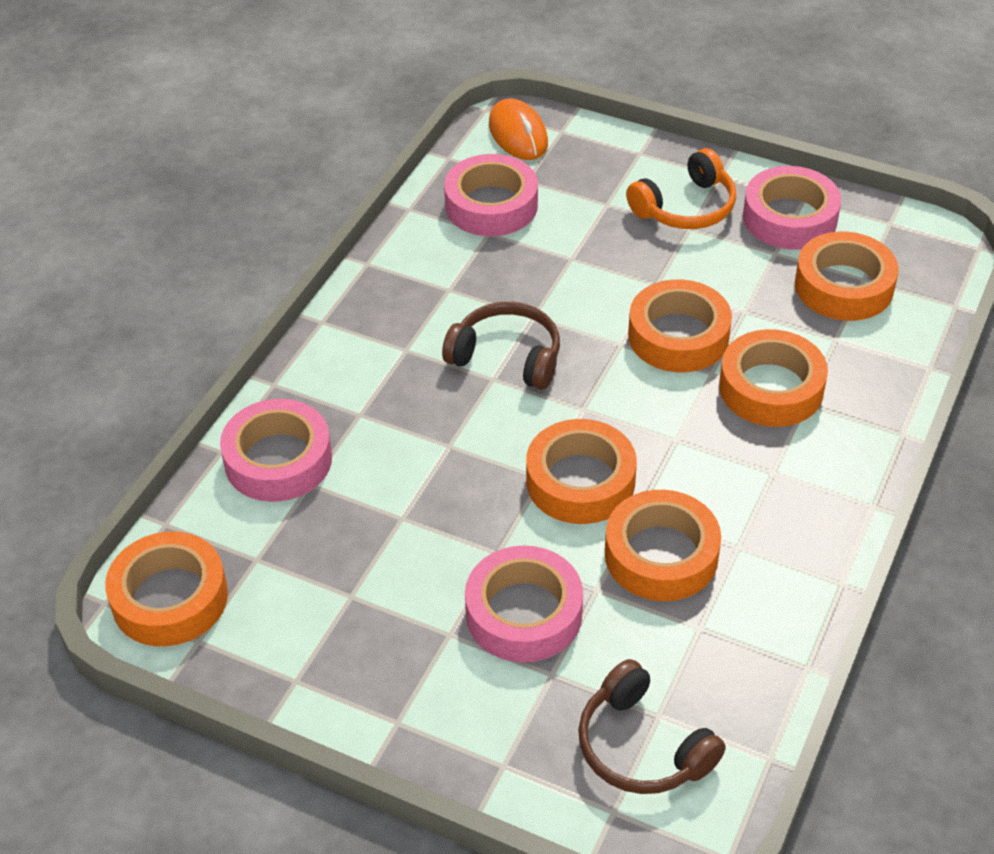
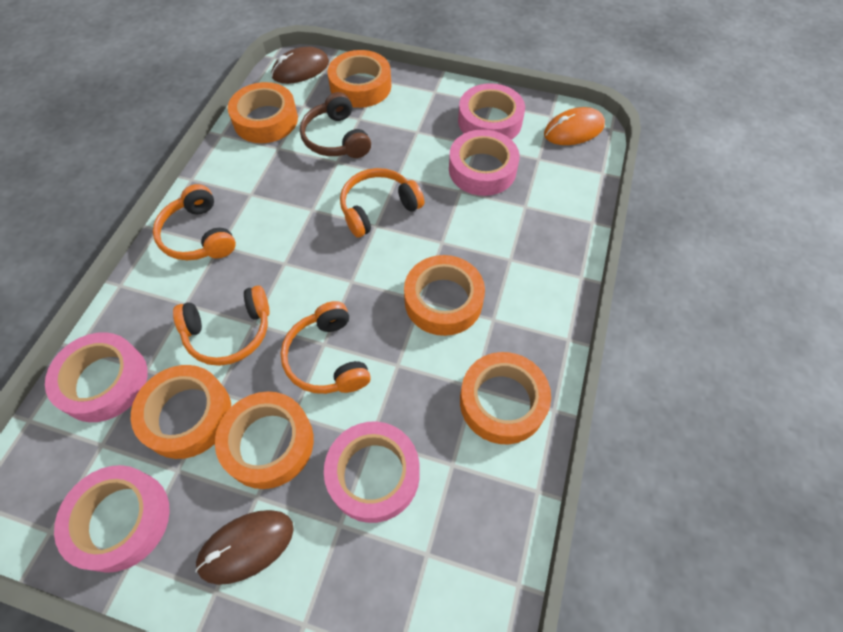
brown headphones: 2 -> 1
brown mouse: 0 -> 2
orange headphones: 1 -> 4
pink tape: 4 -> 5

